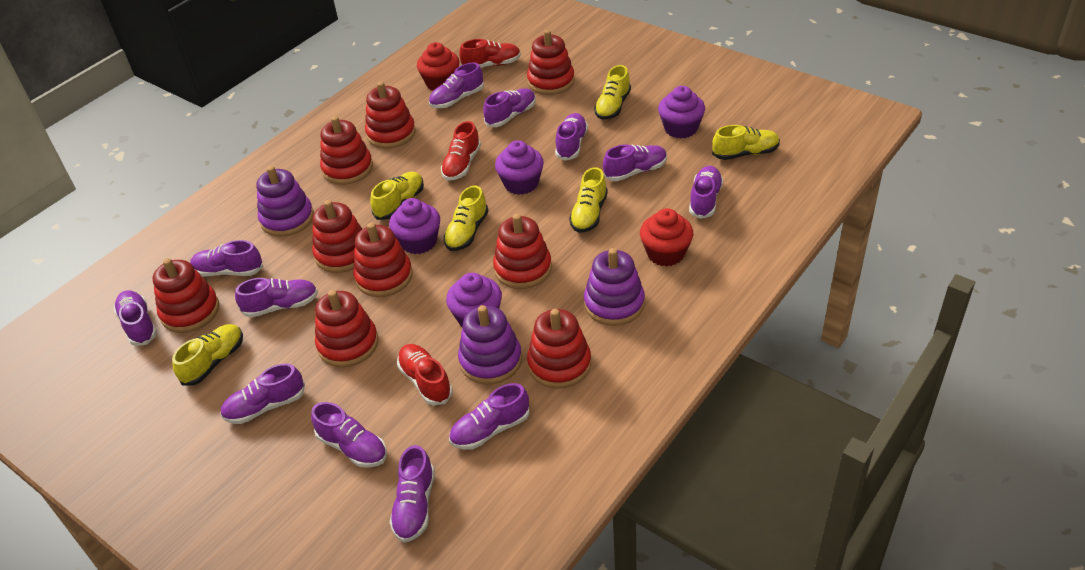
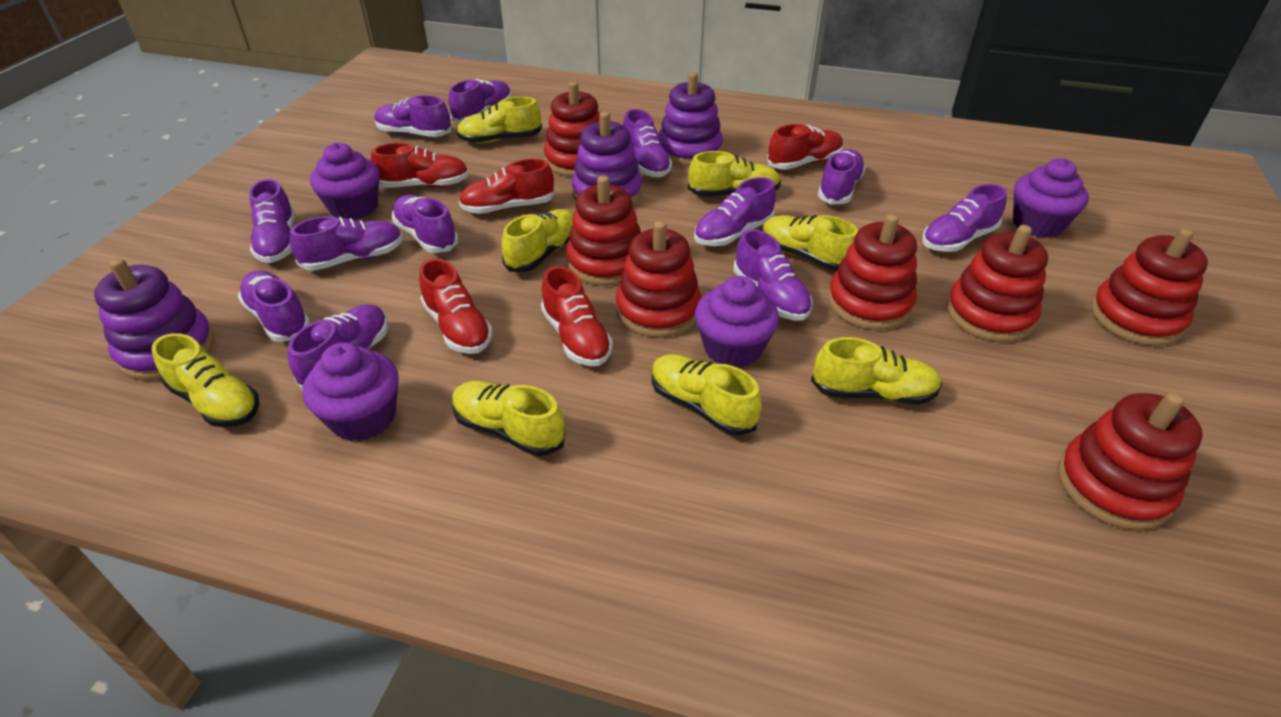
red cupcake: 2 -> 0
red shoe: 3 -> 5
red stacking toy: 9 -> 7
yellow shoe: 6 -> 8

